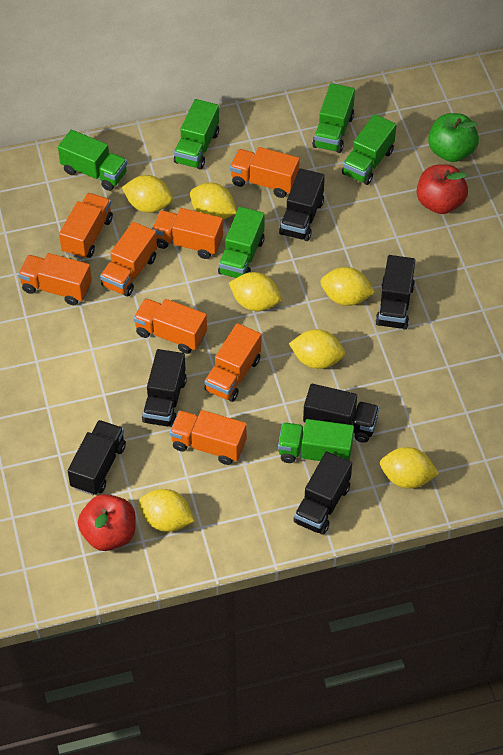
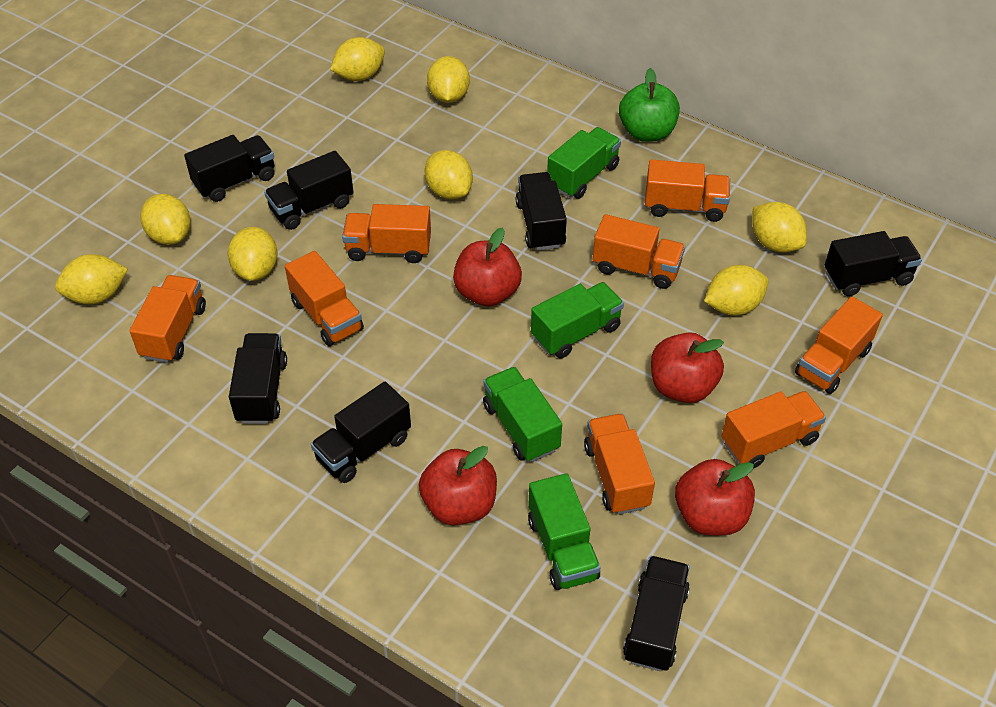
black truck: 6 -> 7
green truck: 6 -> 4
red apple: 2 -> 4
yellow lemon: 7 -> 8

